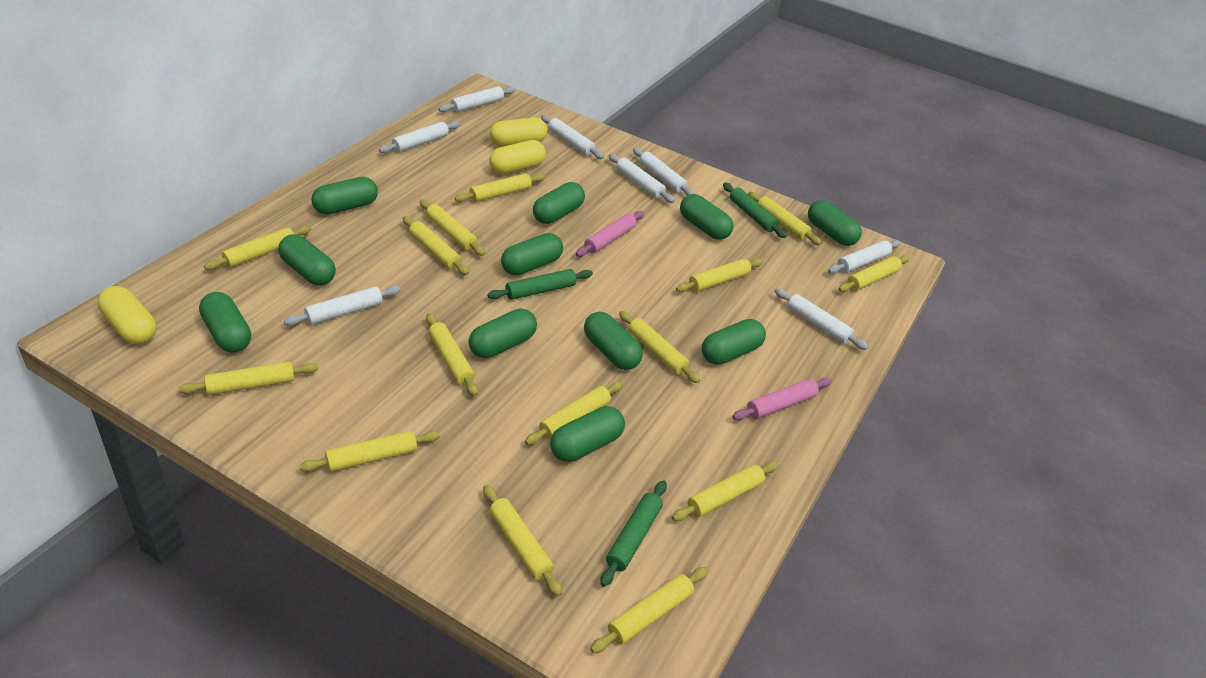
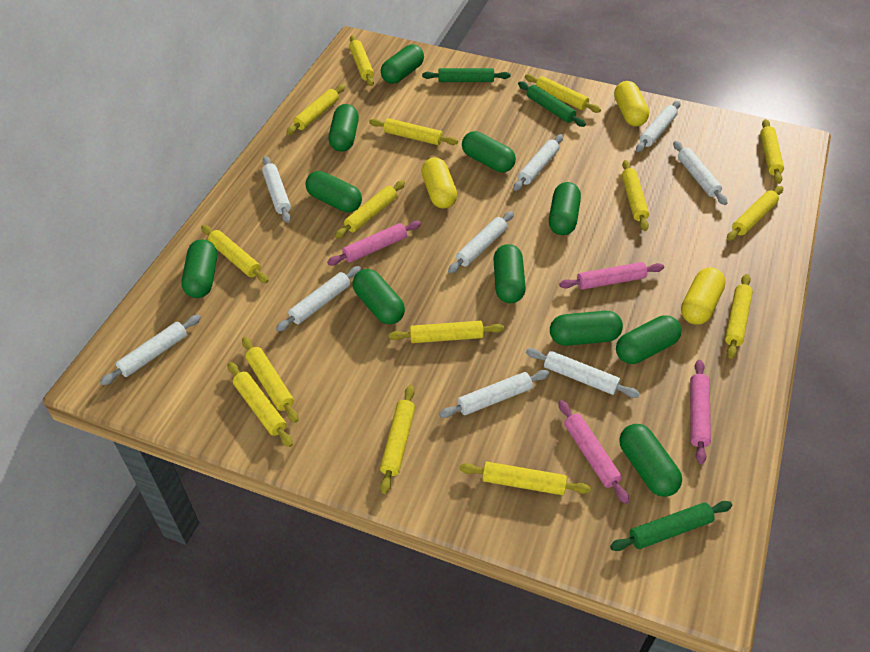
pink rolling pin: 2 -> 4
white rolling pin: 8 -> 9

